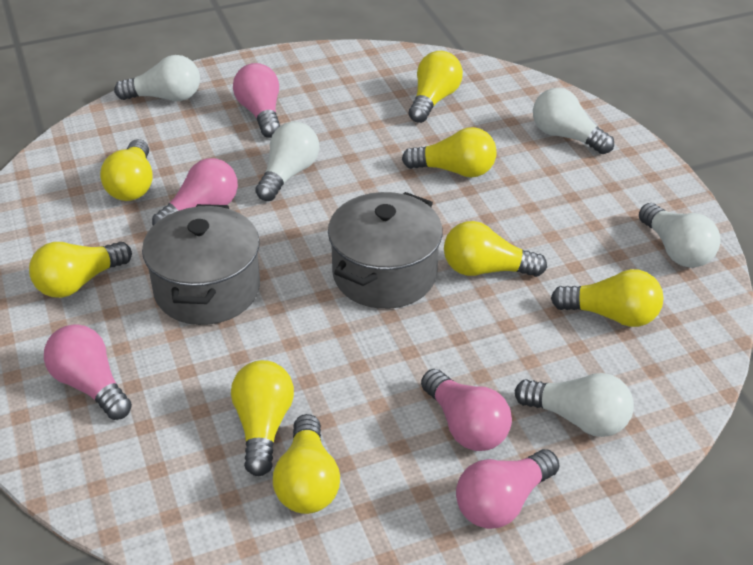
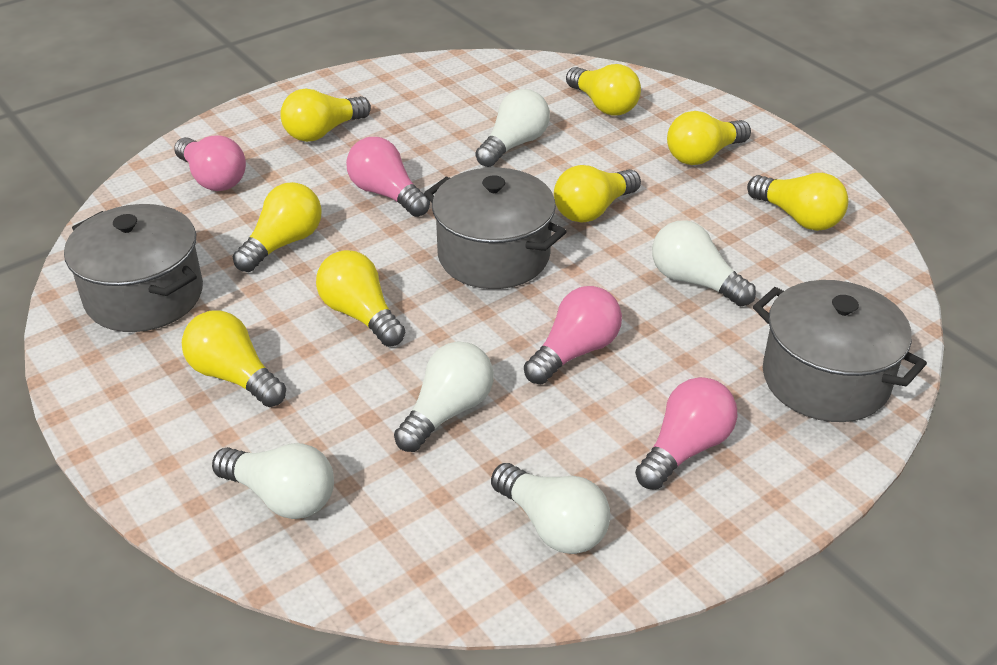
grey pot: 2 -> 3
pink light bulb: 5 -> 4

